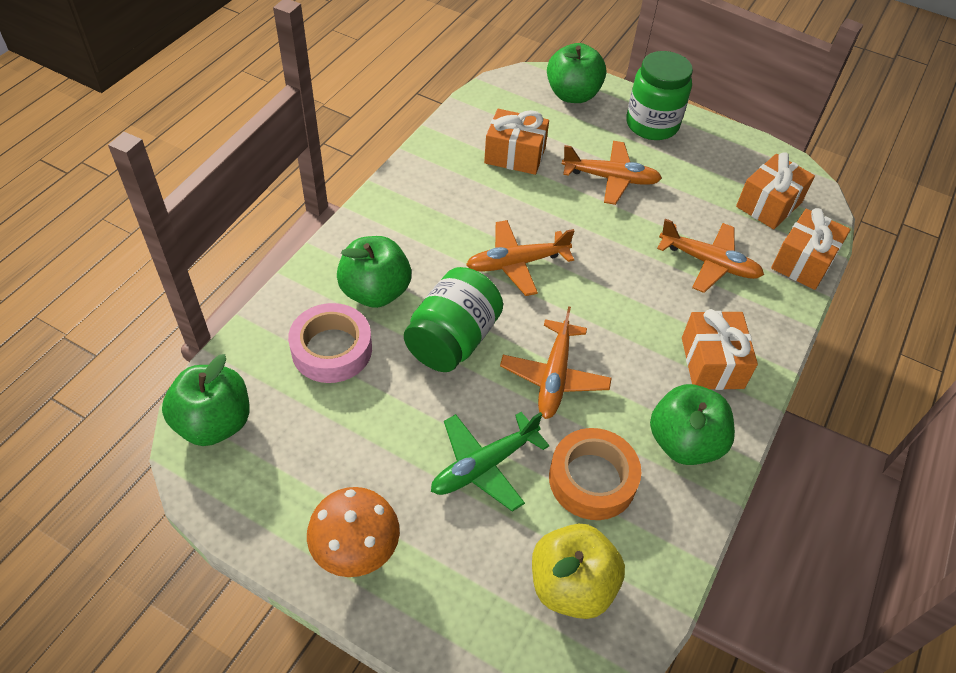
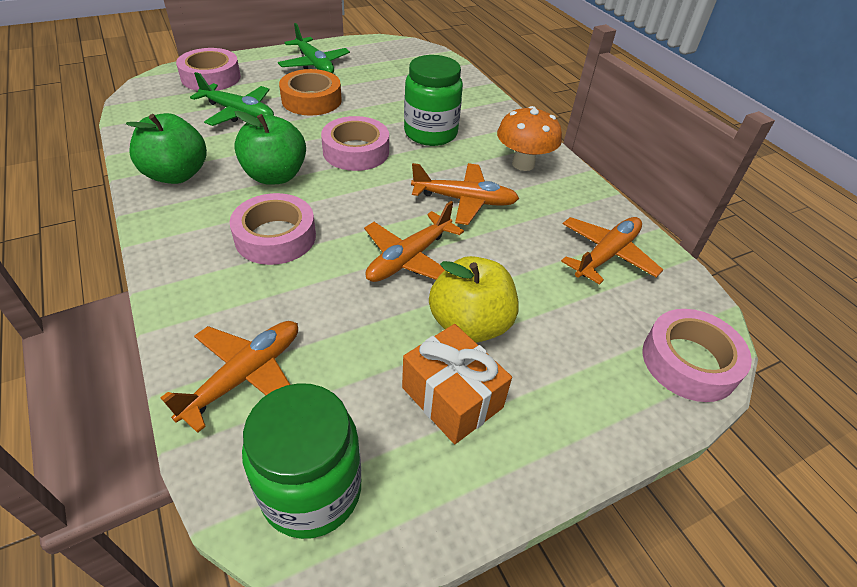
green apple: 4 -> 2
green plane: 1 -> 2
orange gift: 4 -> 1
pink tape: 1 -> 4

